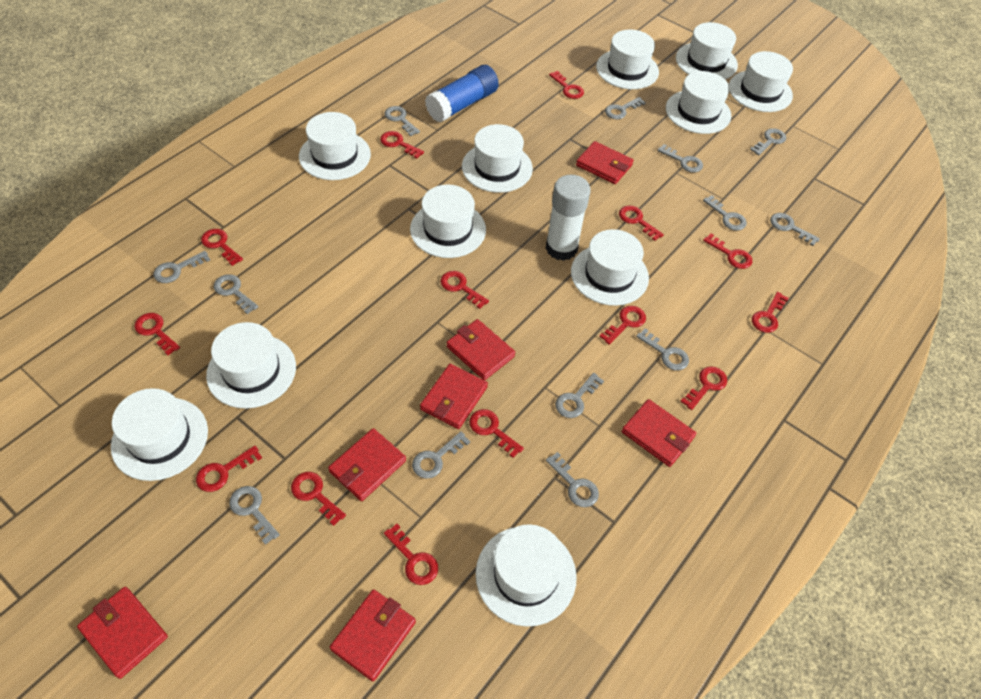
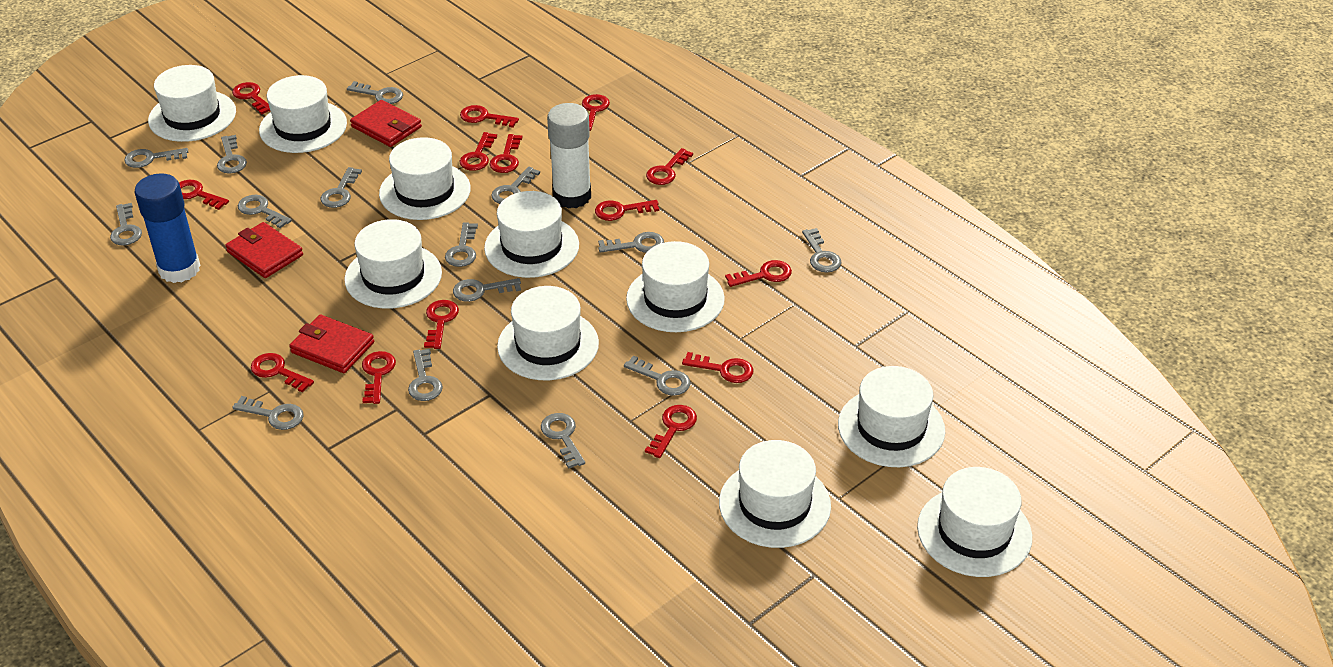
grey key: 13 -> 15
red wallet: 7 -> 3
white hat: 11 -> 10

